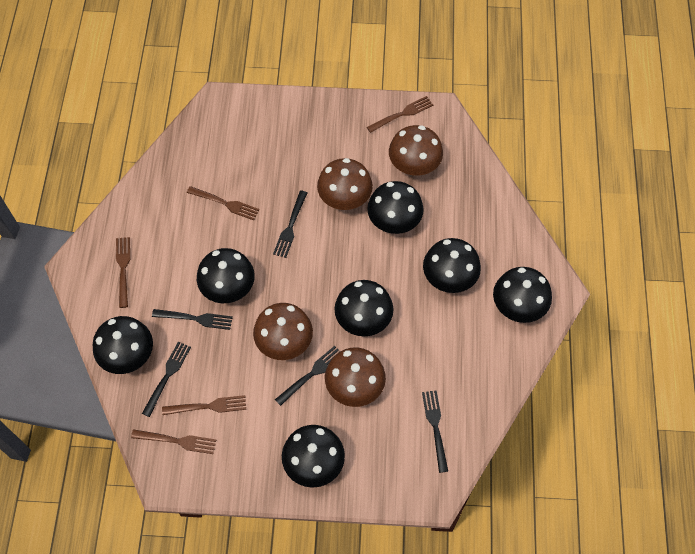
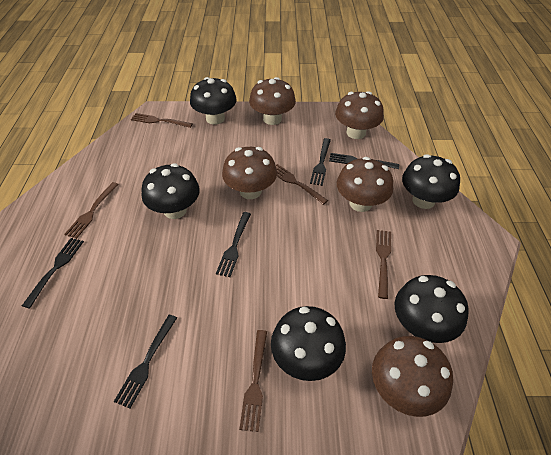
black mushroom: 7 -> 5
brown mushroom: 4 -> 5

